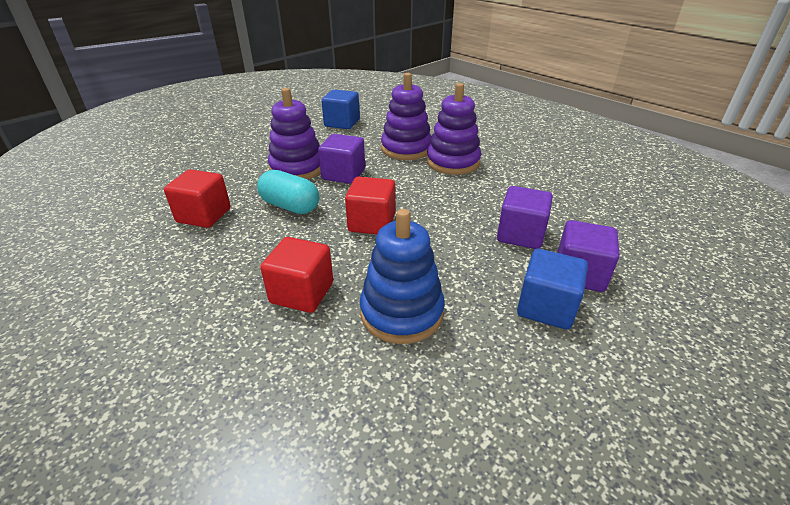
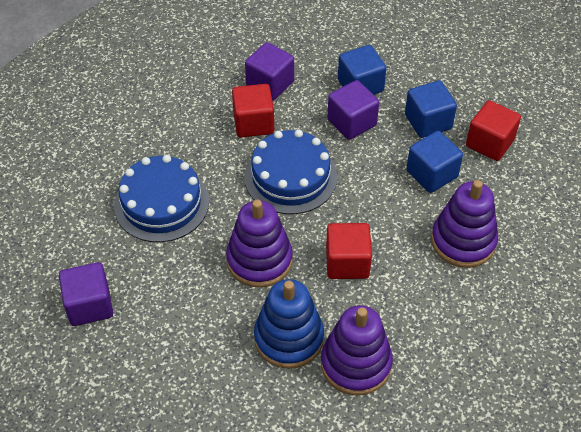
blue cake: 0 -> 2
blue cube: 2 -> 3
turquoise capsule: 1 -> 0

